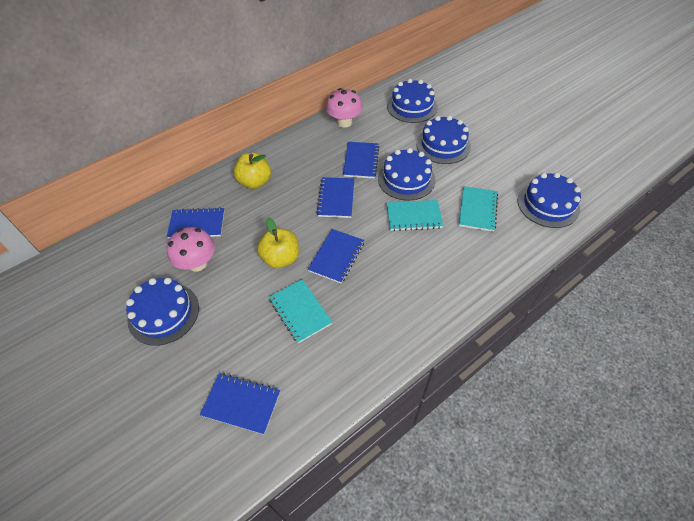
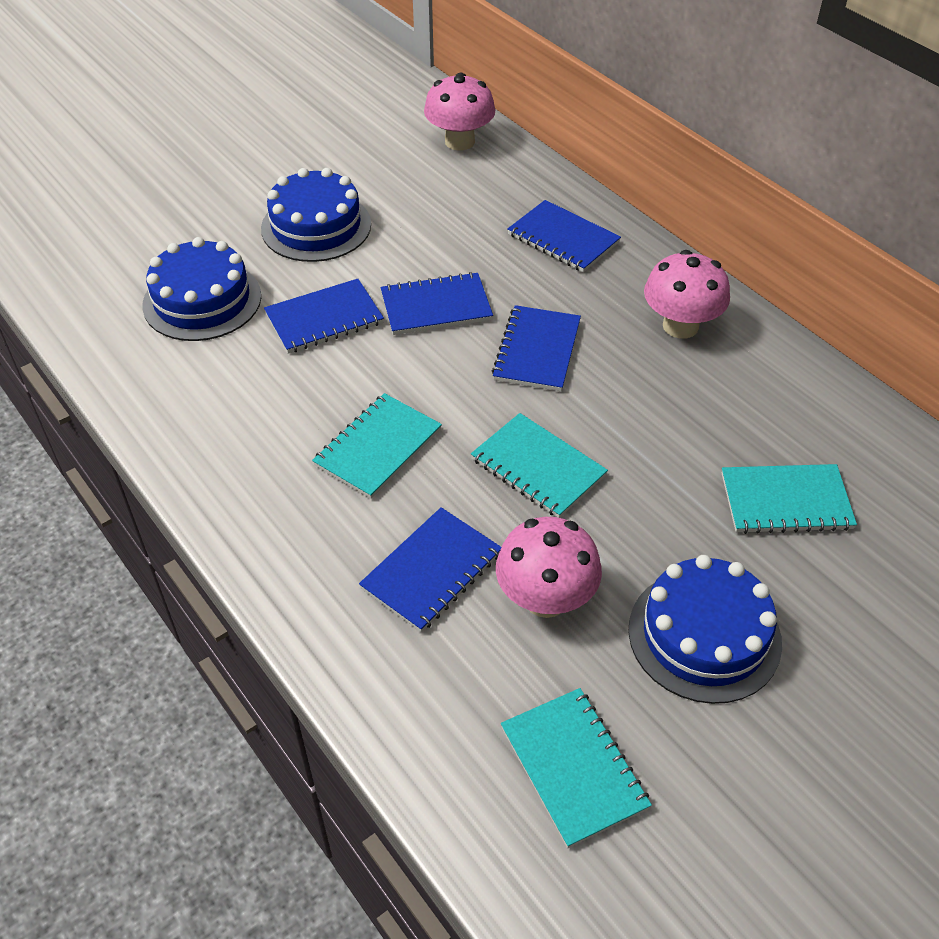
blue cake: 5 -> 3
pink mushroom: 2 -> 3
turquoise notebook: 3 -> 4
yellow apple: 2 -> 0

